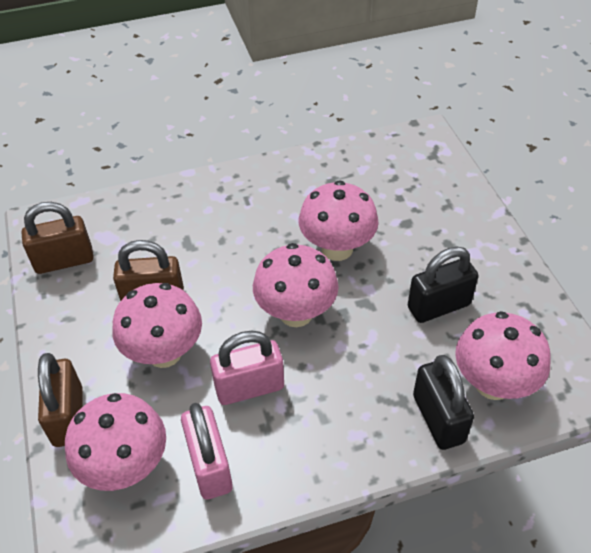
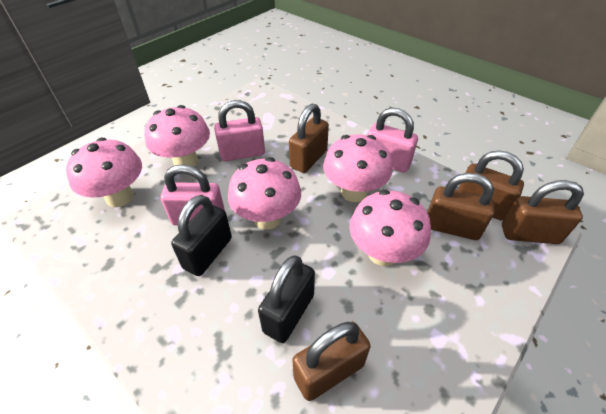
brown padlock: 3 -> 5
pink padlock: 2 -> 3

